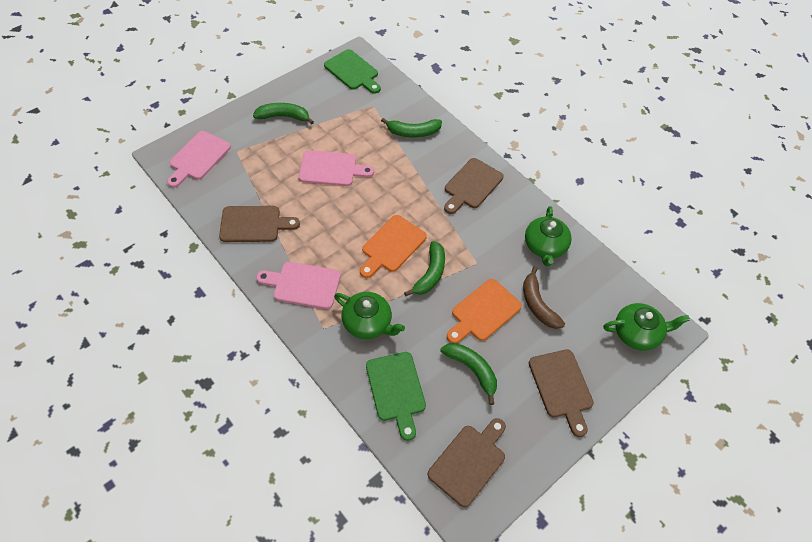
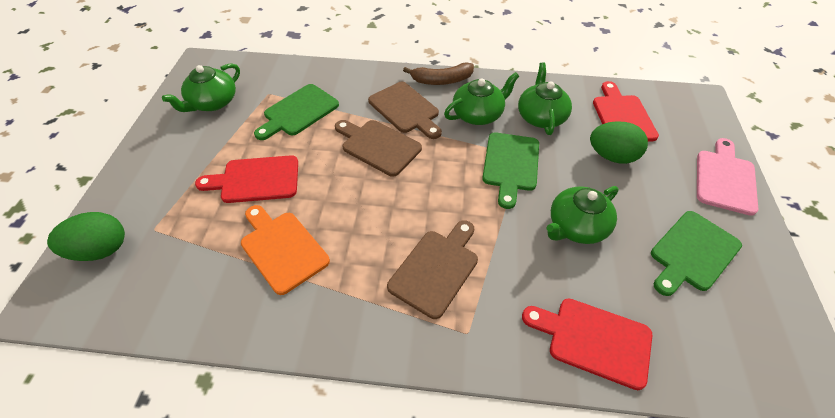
brown cutting board: 4 -> 3
green banana: 4 -> 0
green cutting board: 2 -> 3
green egg: 0 -> 2
green teapot: 3 -> 4
orange cutting board: 2 -> 1
pink cutting board: 3 -> 1
red cutting board: 0 -> 3

